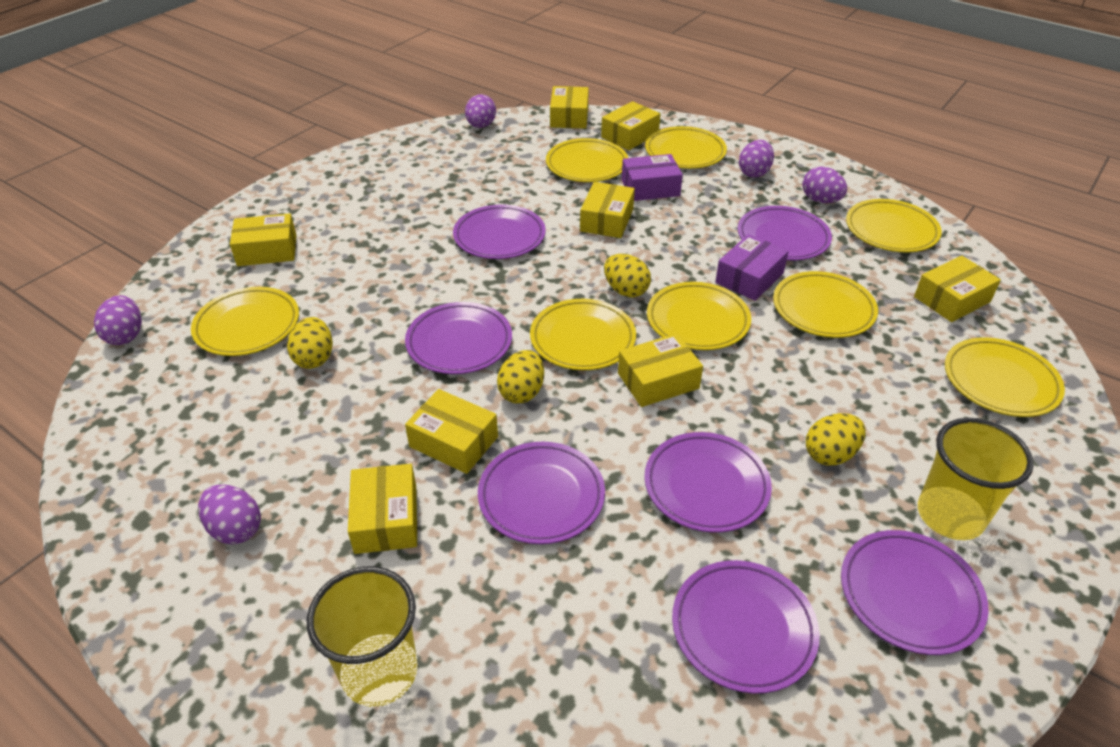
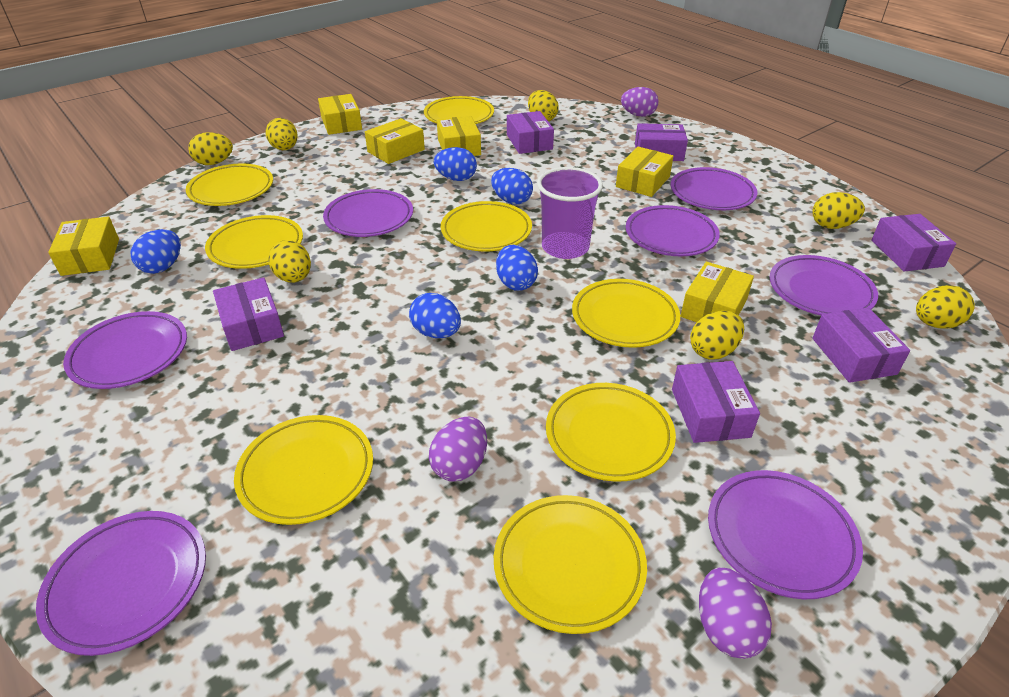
blue egg: 0 -> 5
purple box: 2 -> 6
purple cup: 0 -> 1
purple egg: 5 -> 3
yellow box: 8 -> 6
yellow cup: 2 -> 0
yellow egg: 4 -> 7

